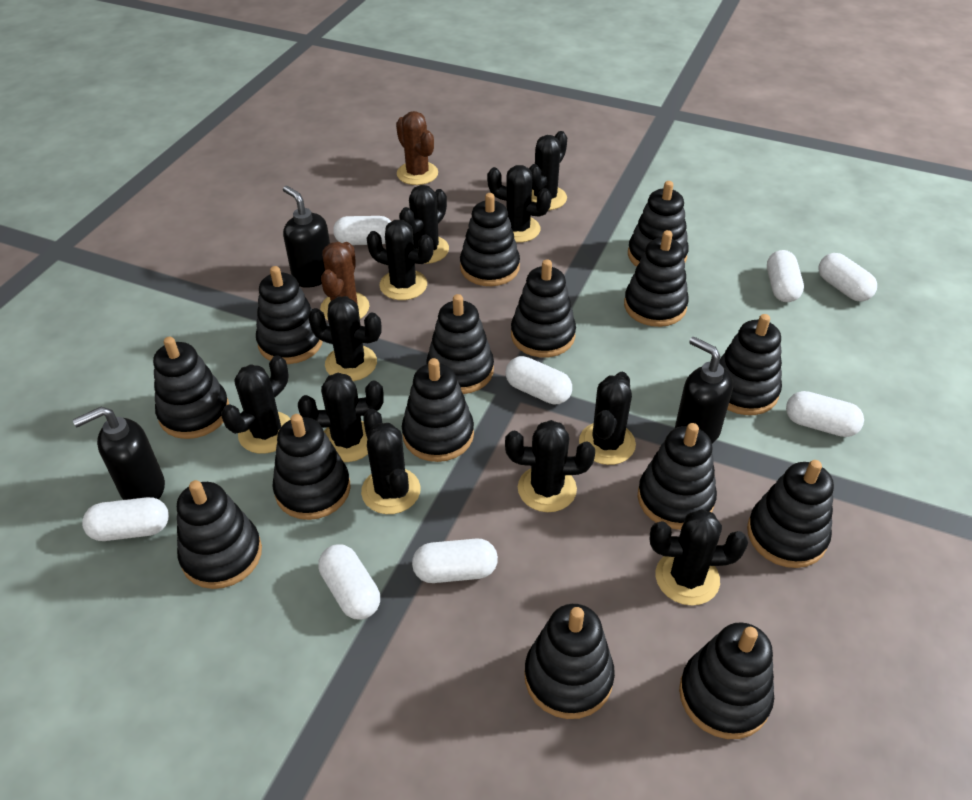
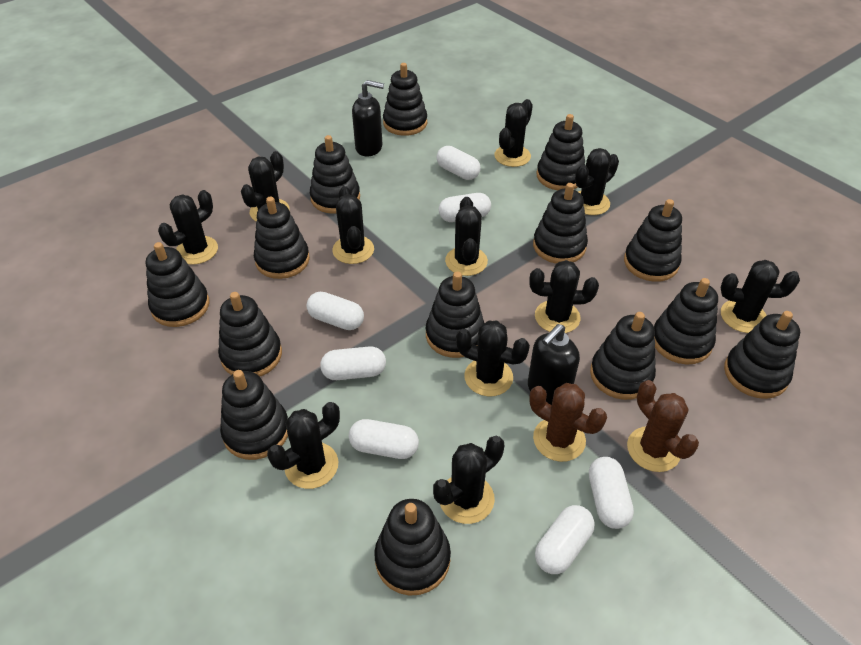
black soap dispenser: 3 -> 2
black stacking toy: 15 -> 14
white capsule: 8 -> 7

